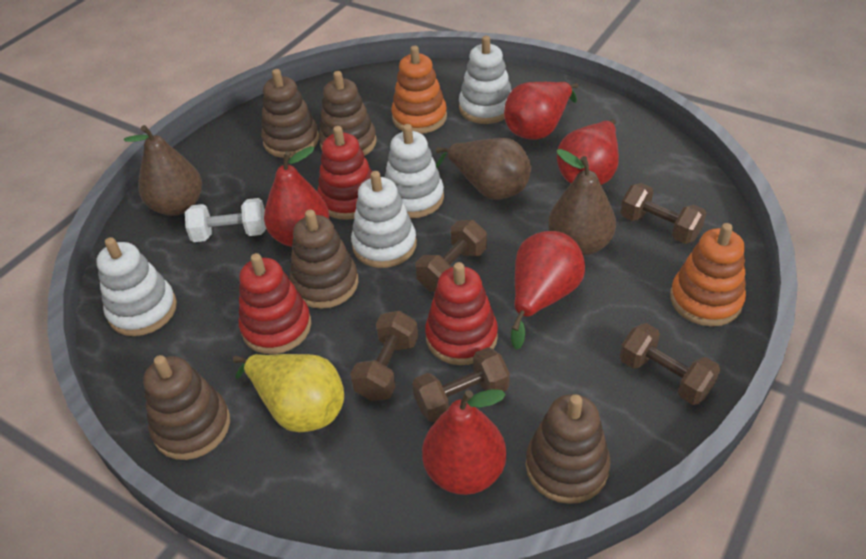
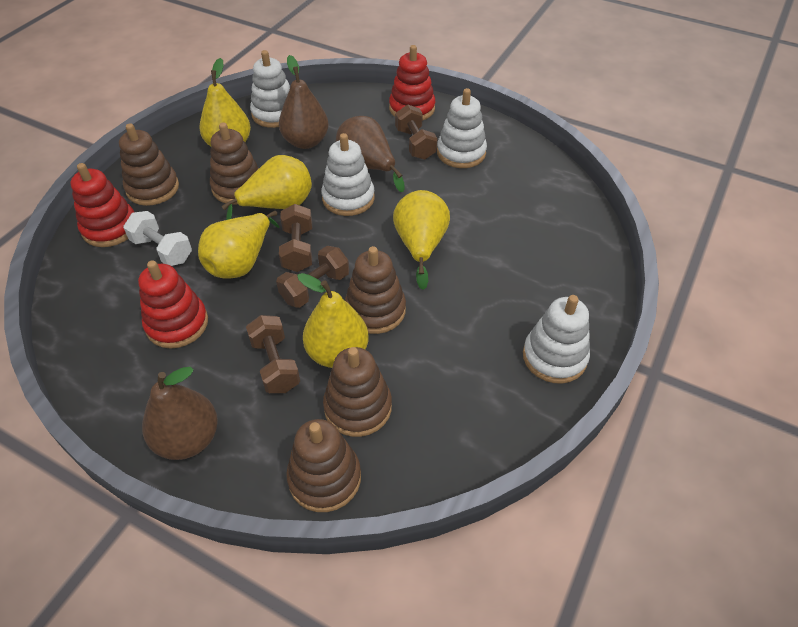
brown dumbbell: 5 -> 4
orange stacking toy: 2 -> 0
red pear: 5 -> 0
yellow pear: 1 -> 5

